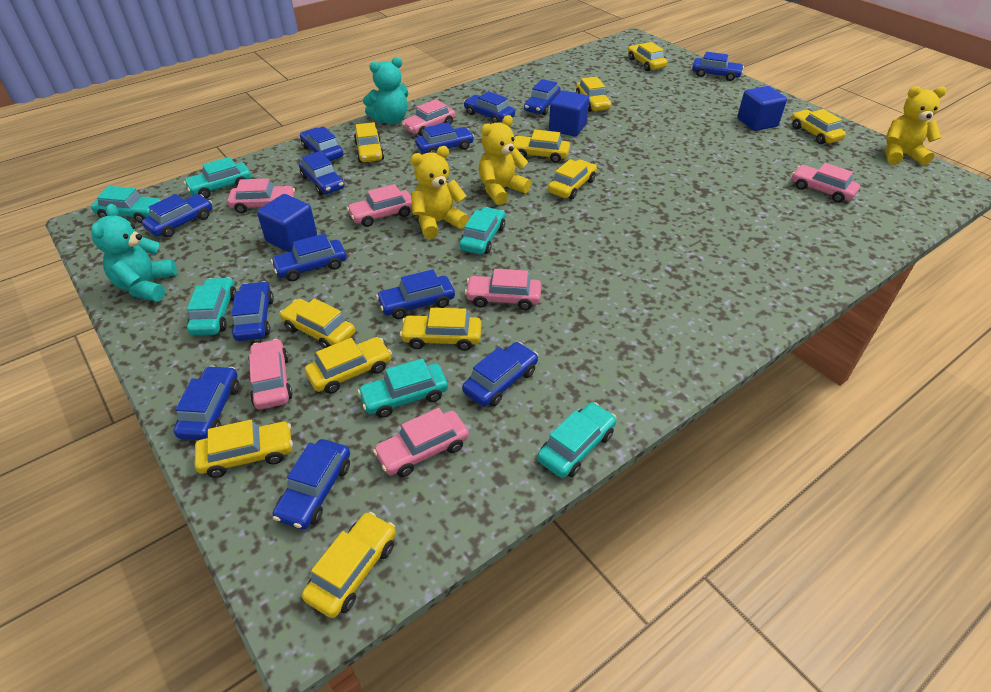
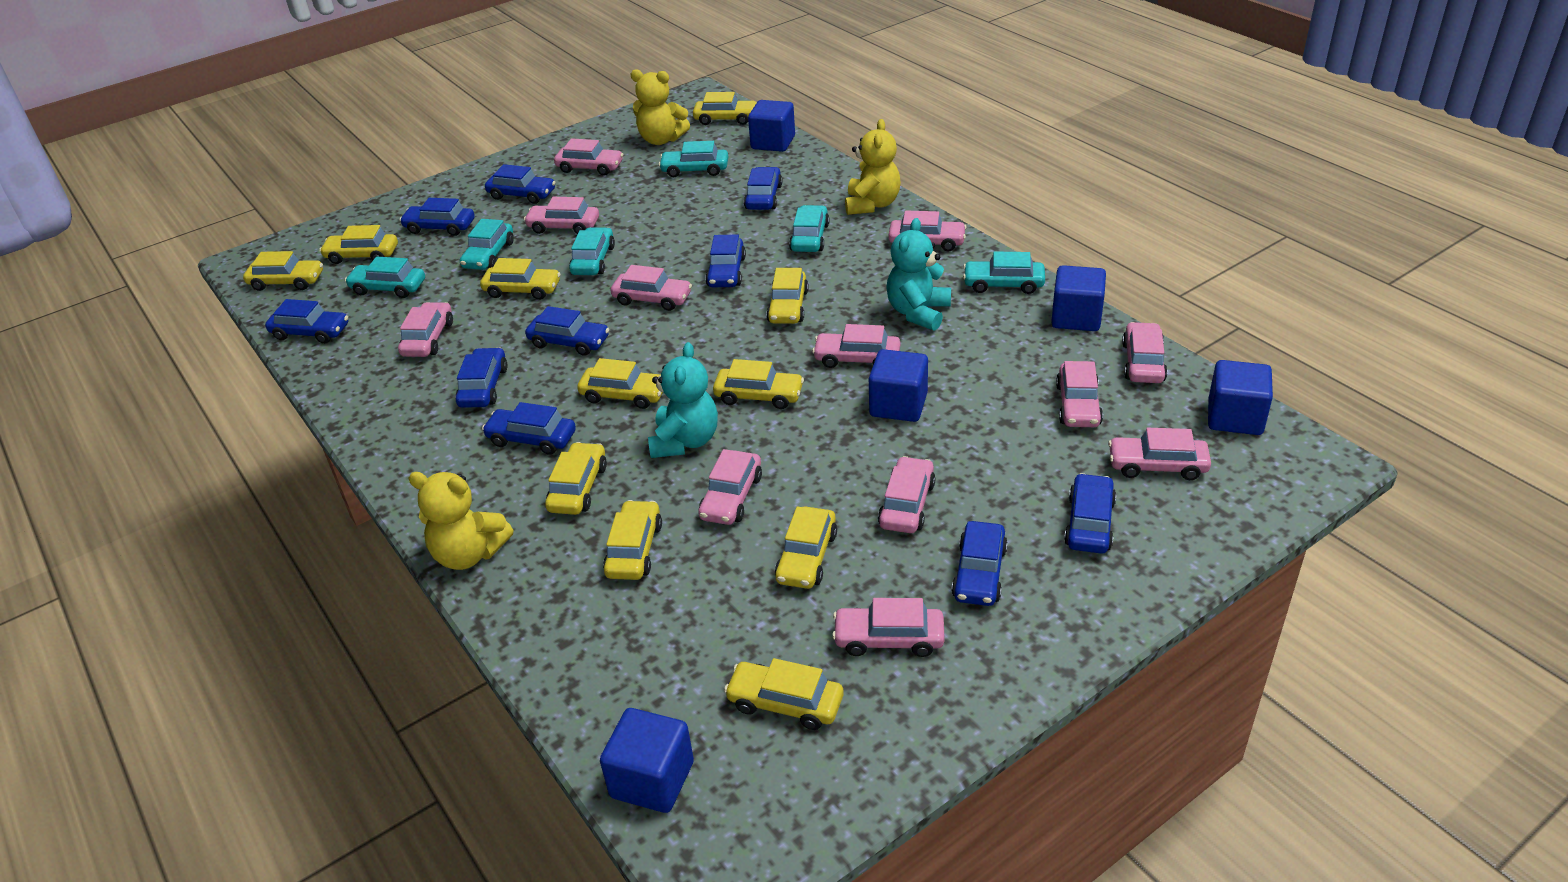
blue car: 13 -> 10
blue cube: 3 -> 5
pink car: 7 -> 12

